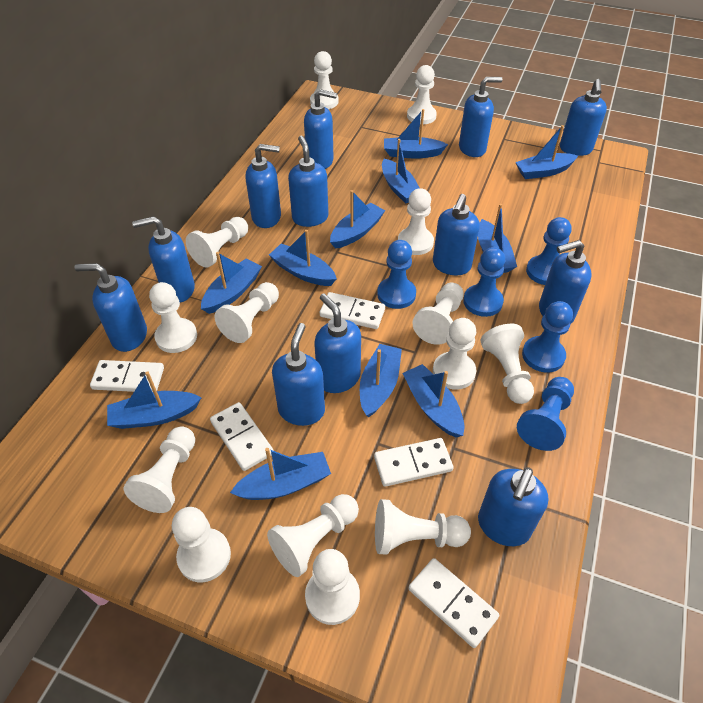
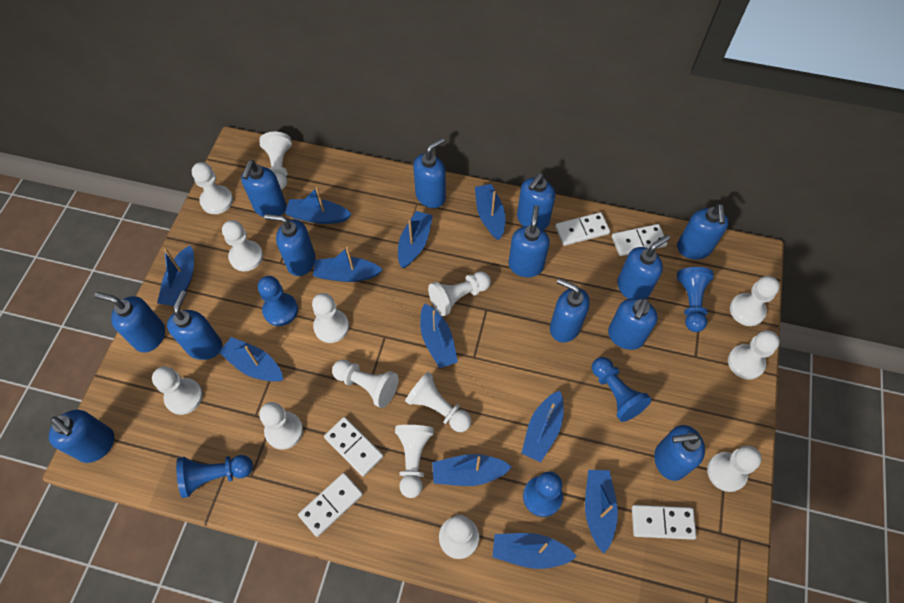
blue soap dispenser: 12 -> 13

